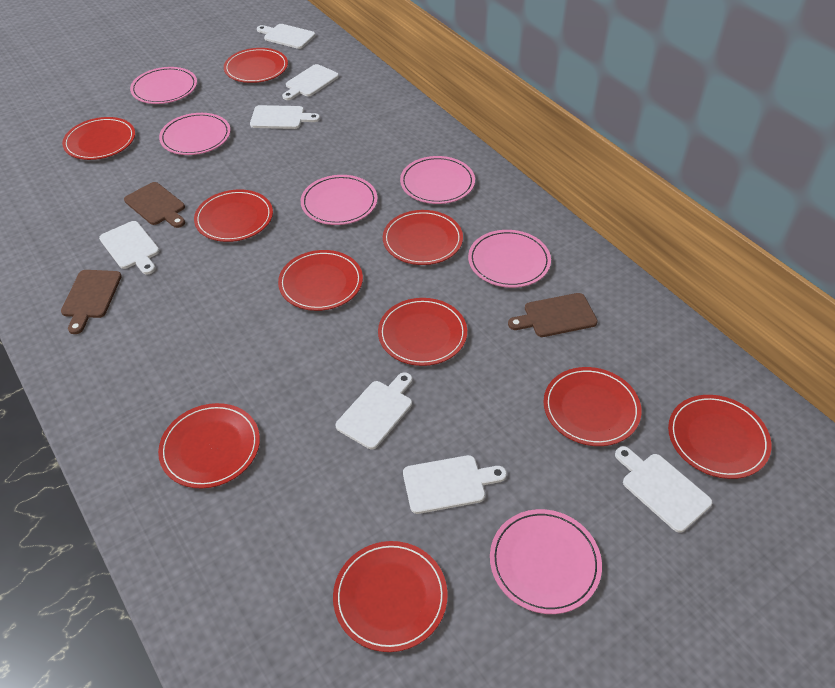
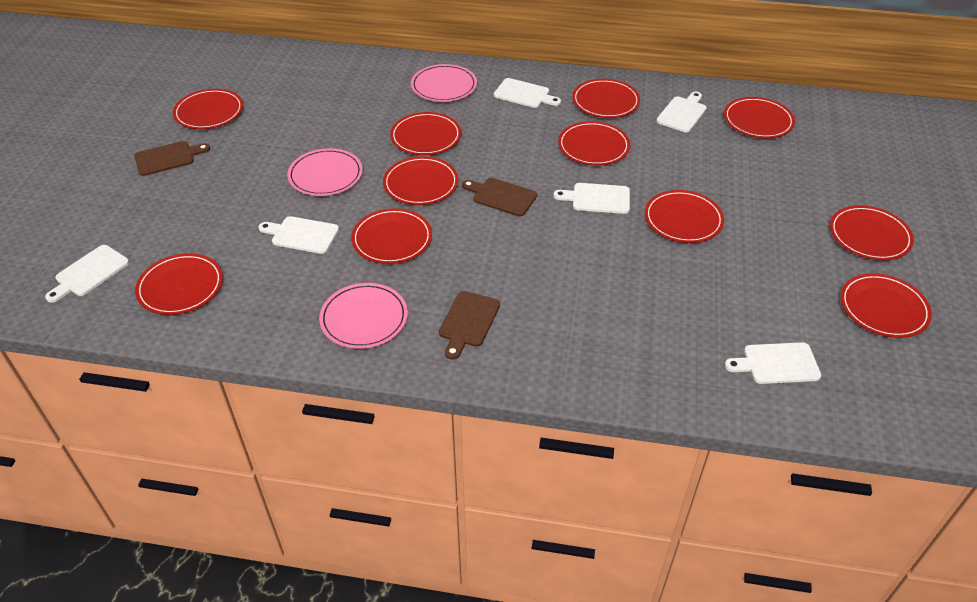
pink plate: 6 -> 3
red plate: 10 -> 11
white cutting board: 7 -> 6

